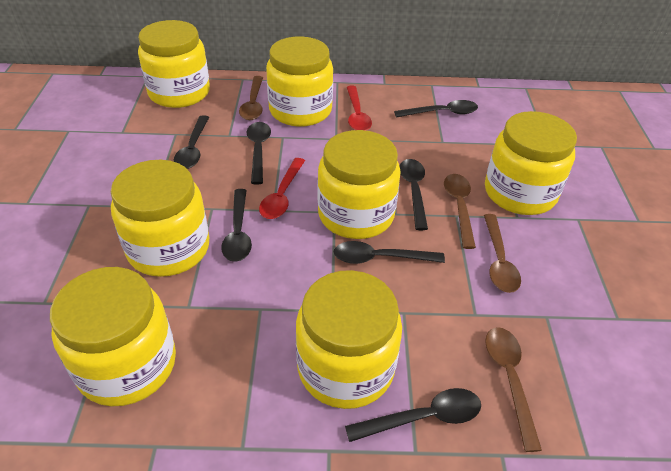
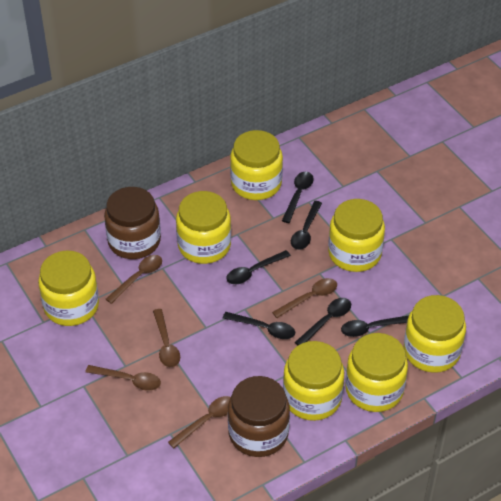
black spoon: 7 -> 6
brown jar: 0 -> 2
brown spoon: 4 -> 5
red spoon: 2 -> 0

